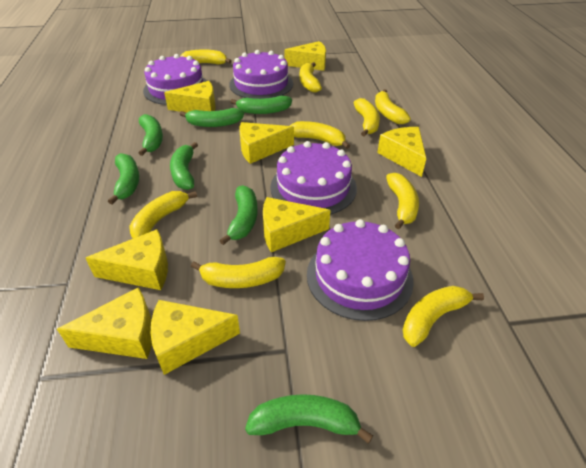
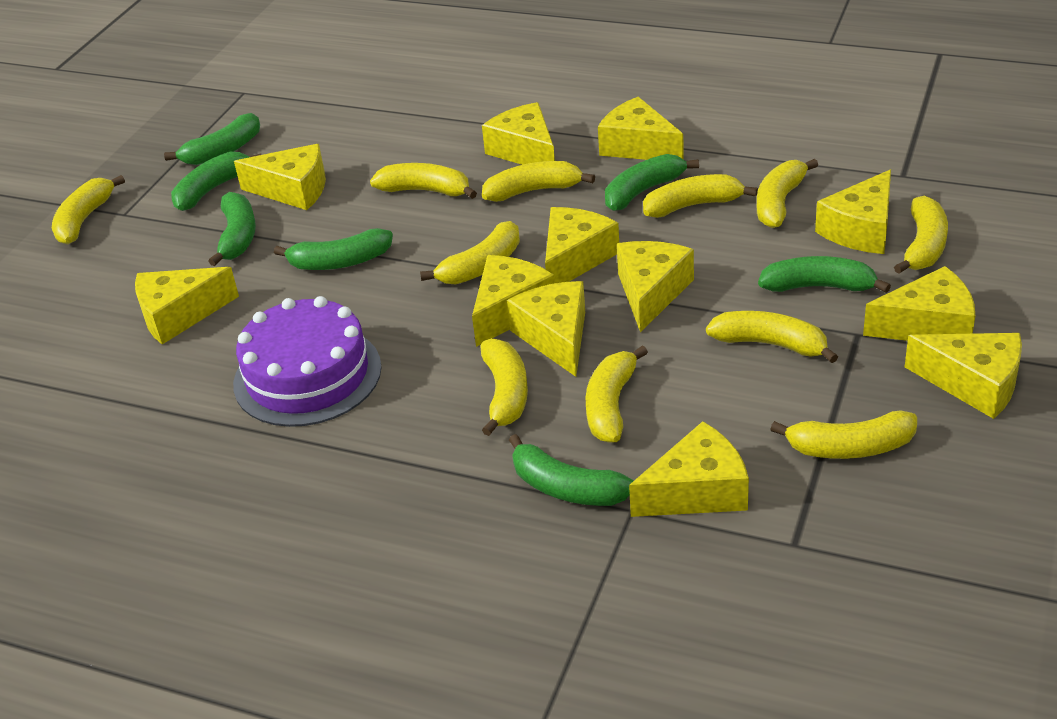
purple cake: 4 -> 1
yellow banana: 9 -> 11
yellow cheese: 8 -> 12

